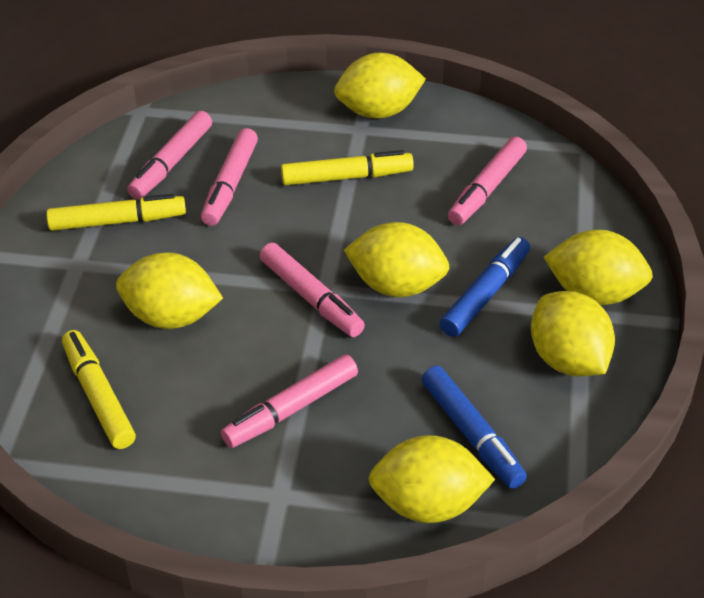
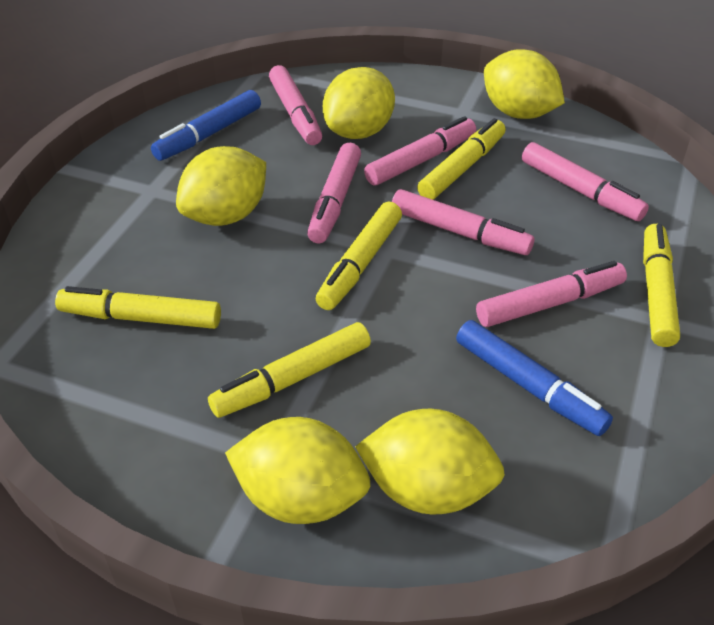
pink marker: 5 -> 6
yellow lemon: 6 -> 5
yellow marker: 3 -> 5

